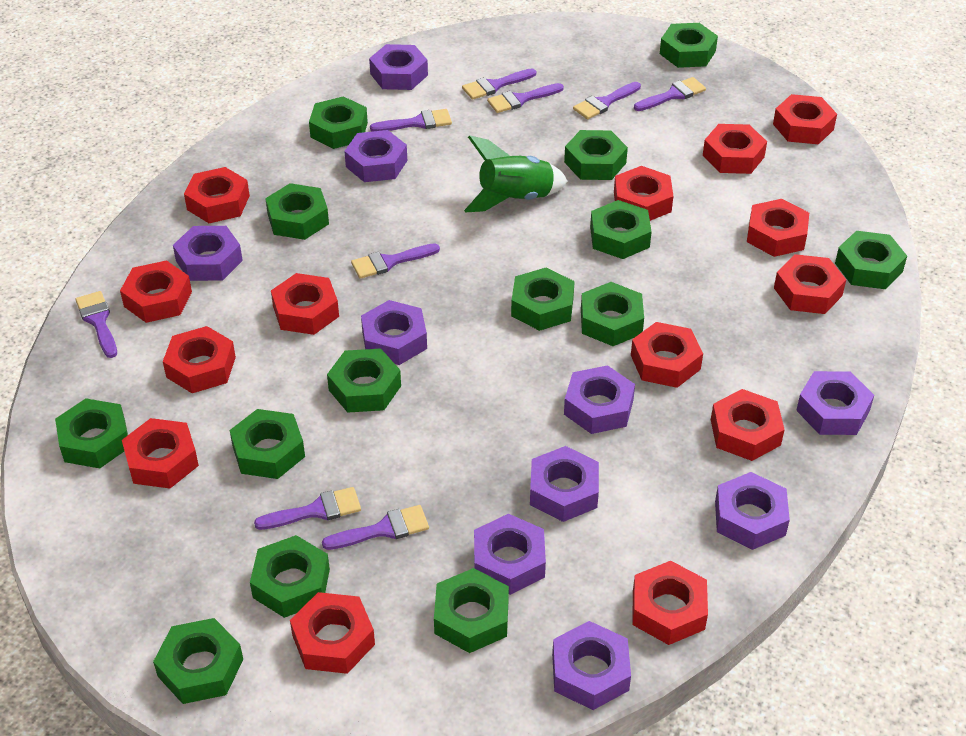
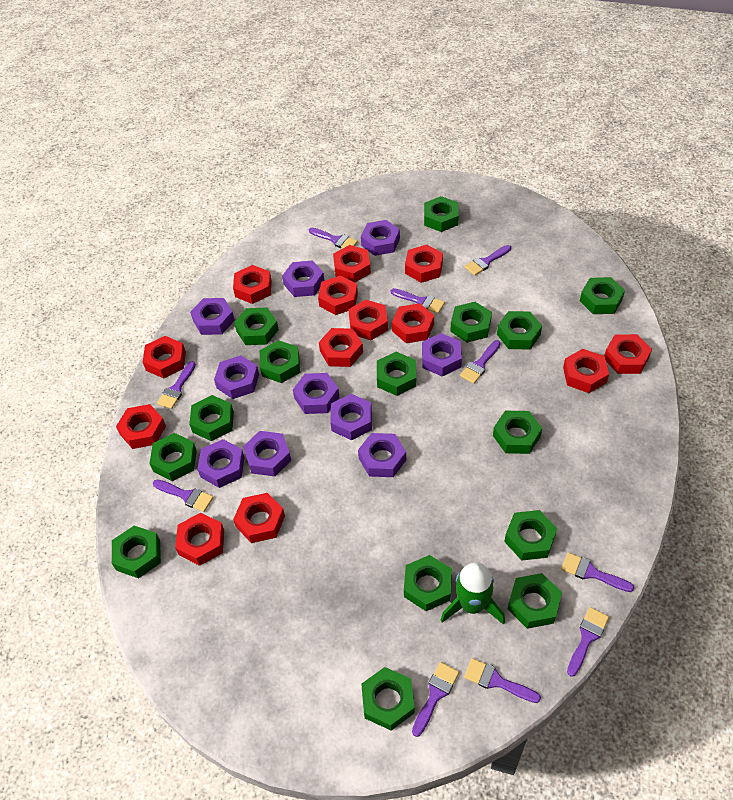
green nut: 14 -> 15
purple brush: 9 -> 10
red nut: 14 -> 13

